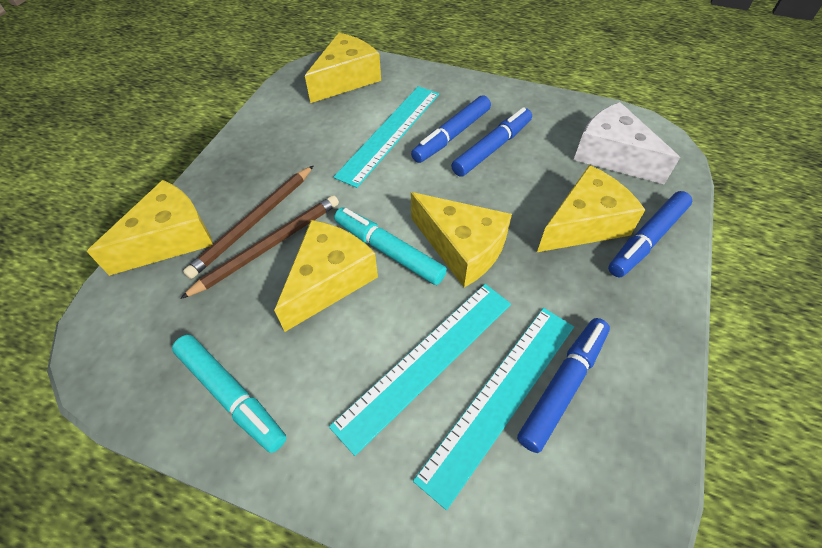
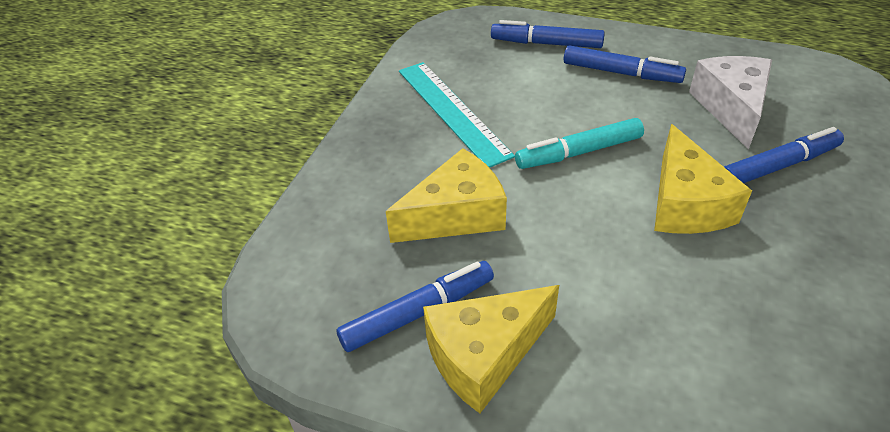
brown pencil: 2 -> 0
turquoise marker: 2 -> 1
turquoise ruler: 3 -> 1
yellow cheese: 5 -> 3

